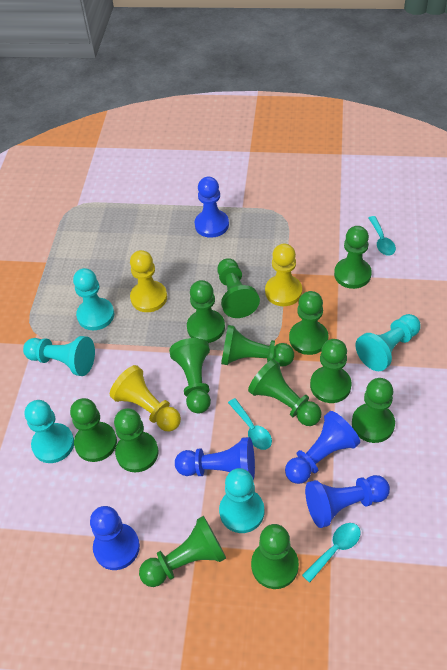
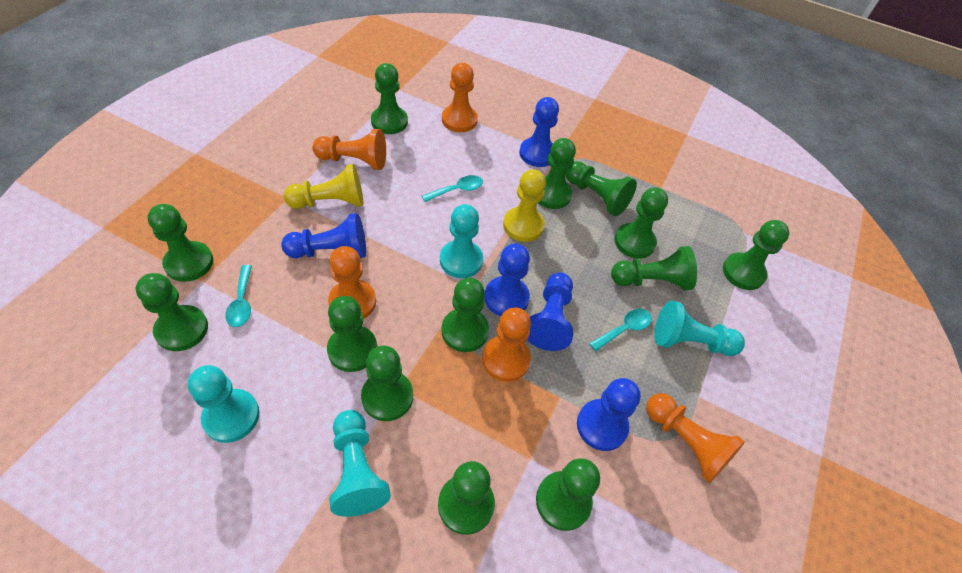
orange pawn: 0 -> 5
turquoise pawn: 5 -> 4
yellow pawn: 3 -> 2

